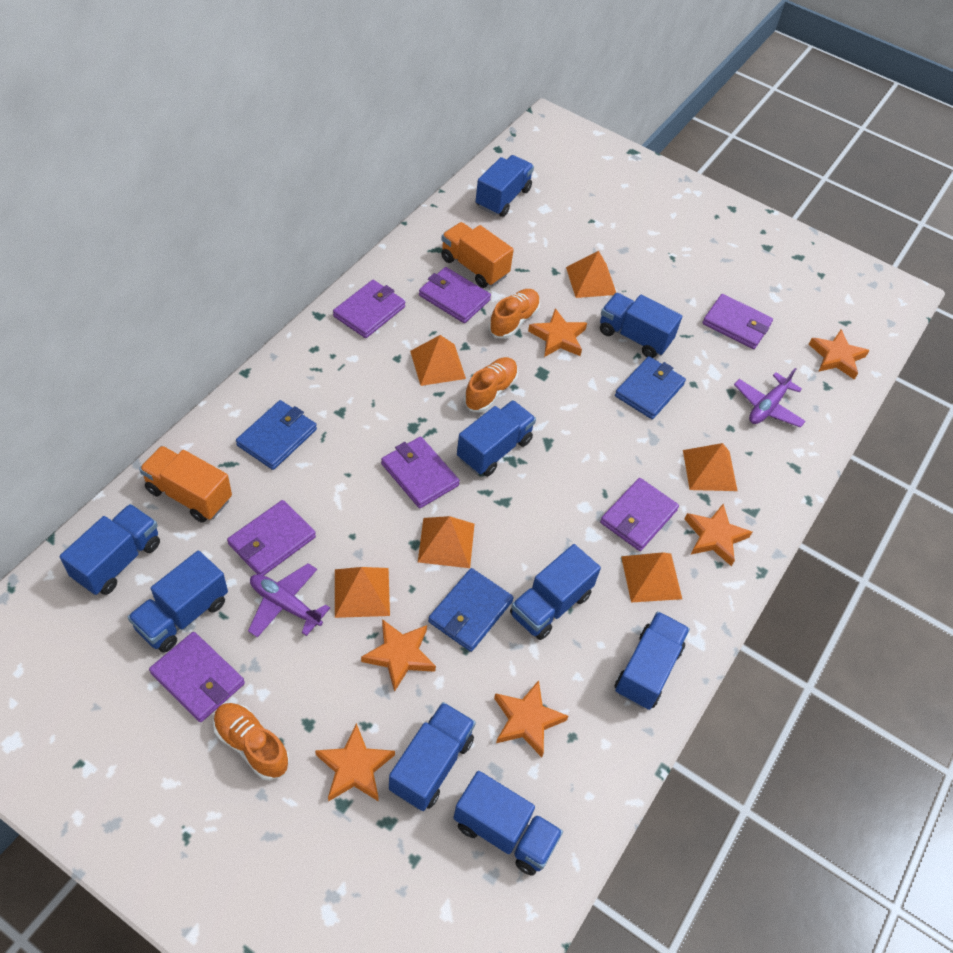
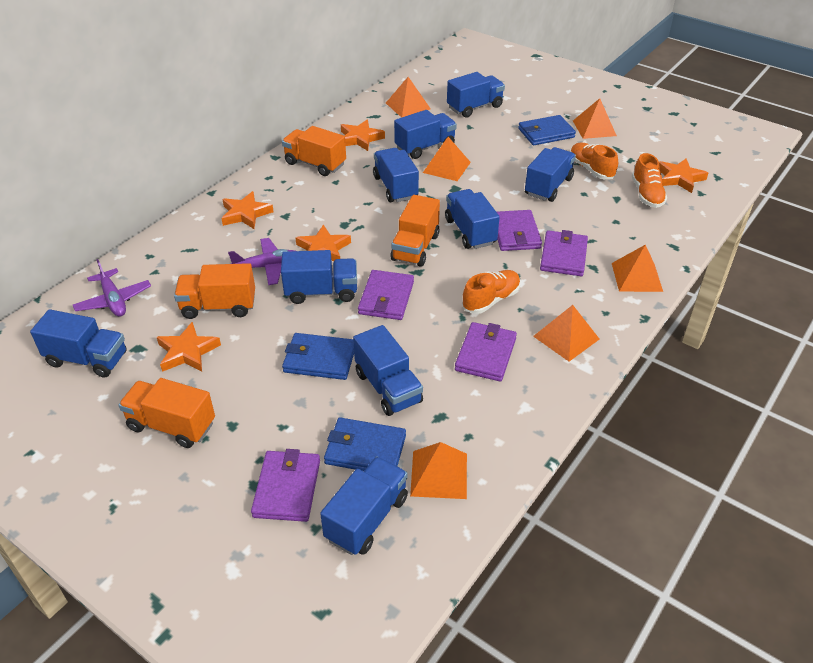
orange star: 6 -> 5
orange truck: 2 -> 4
purple wallet: 7 -> 5

